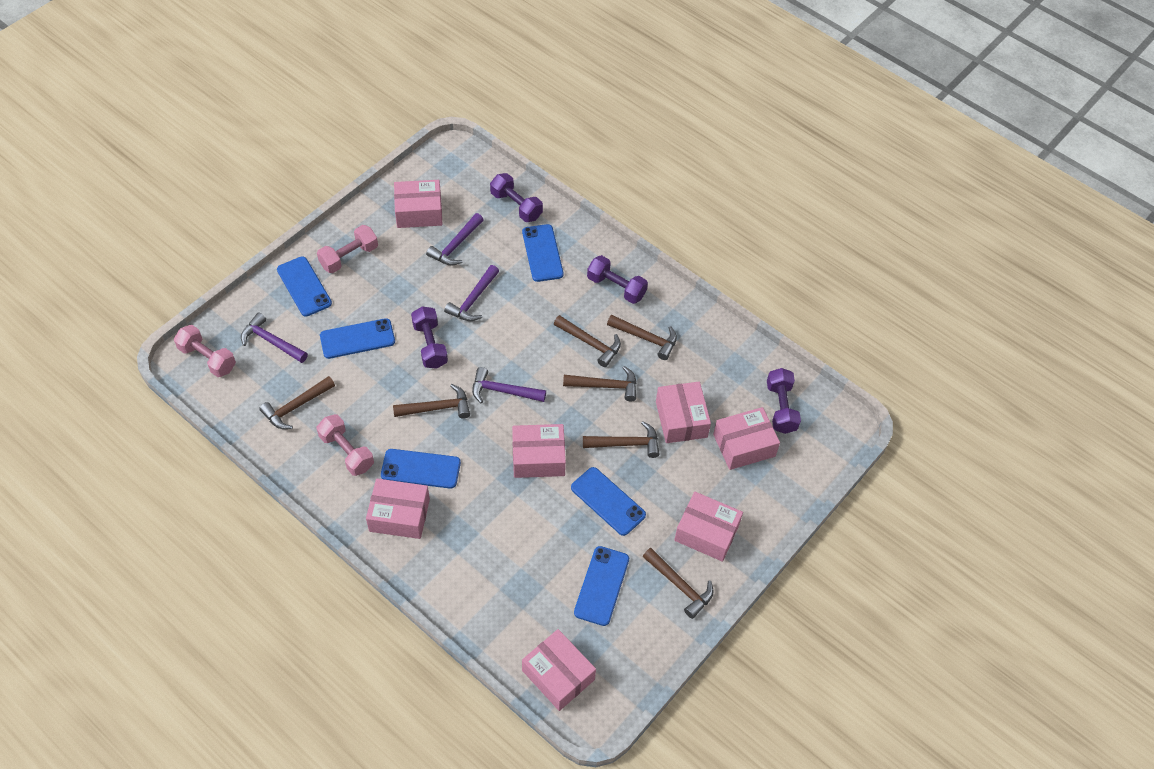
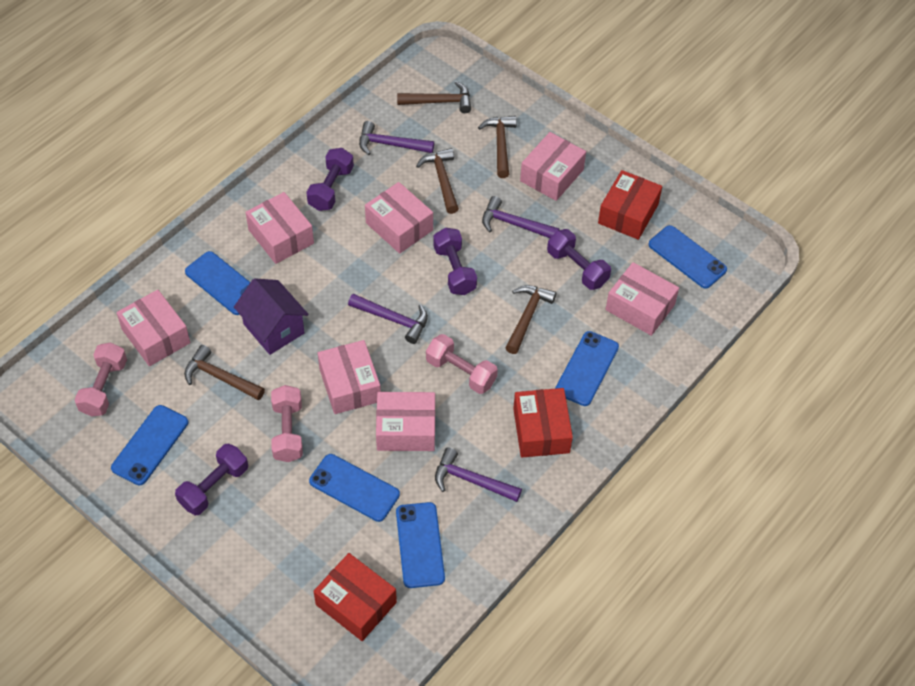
brown hammer: 7 -> 5
purple house: 0 -> 1
red box: 0 -> 3

